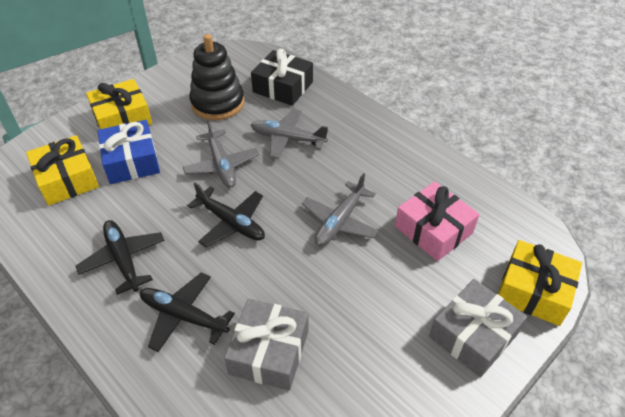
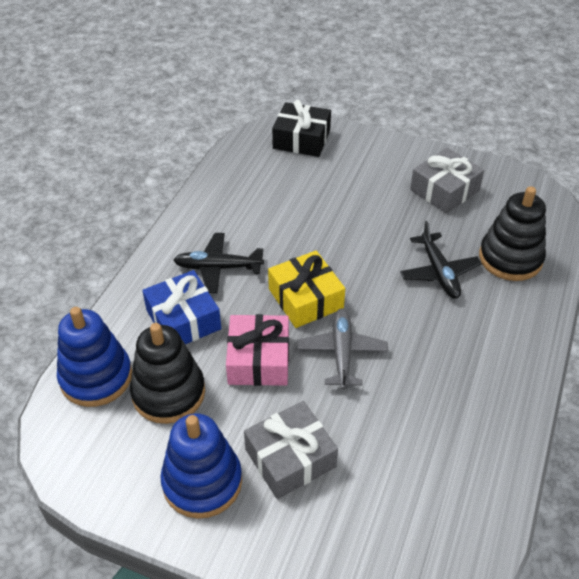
black plane: 3 -> 2
black stacking toy: 1 -> 2
blue stacking toy: 0 -> 2
grey plane: 3 -> 1
yellow gift: 3 -> 1

